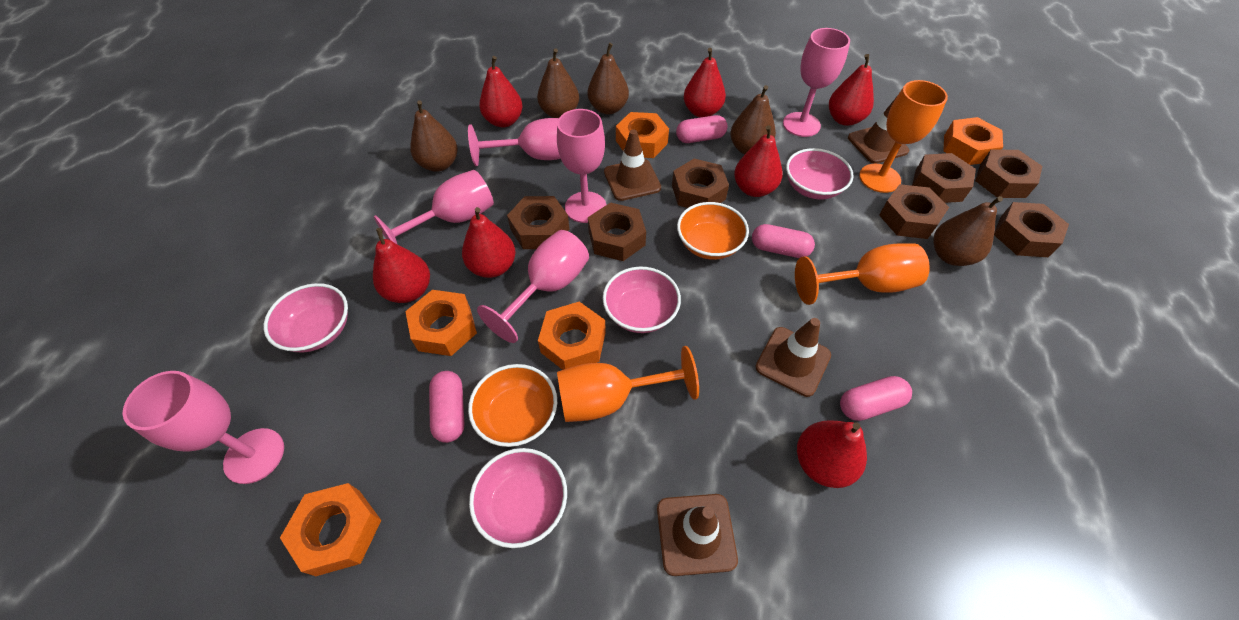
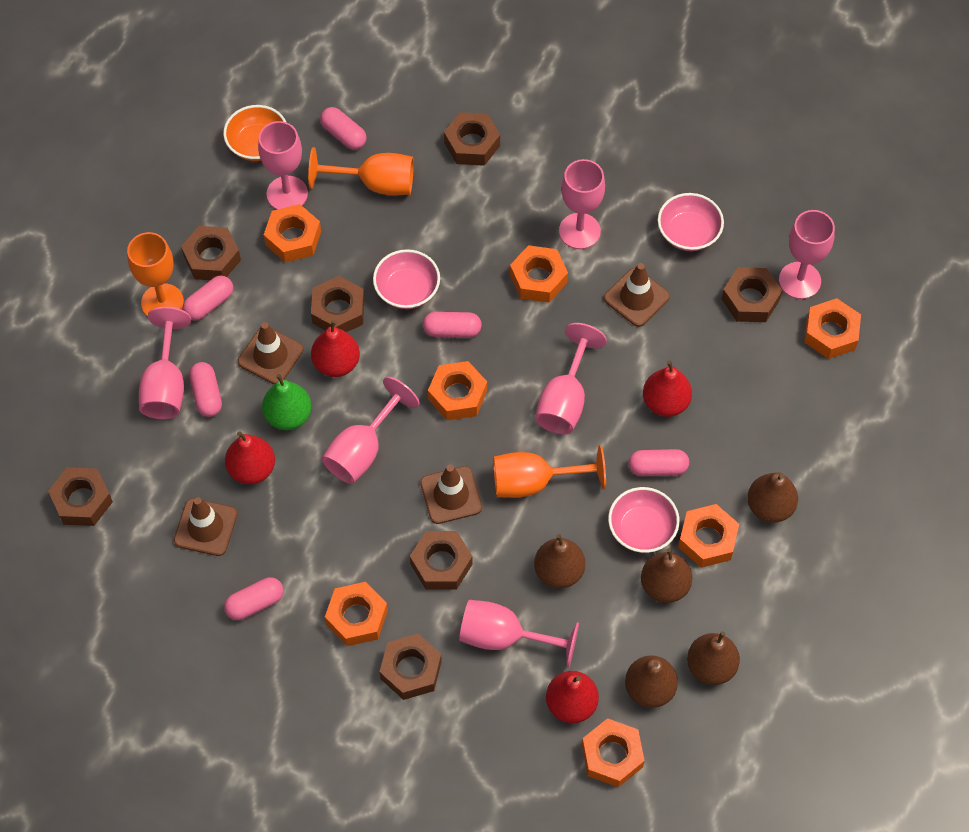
green pear: 0 -> 1
orange bowl: 2 -> 1
orange nut: 5 -> 7
pink bowl: 4 -> 3
pink capsule: 4 -> 6
pink goblet: 6 -> 7
red pear: 7 -> 4

